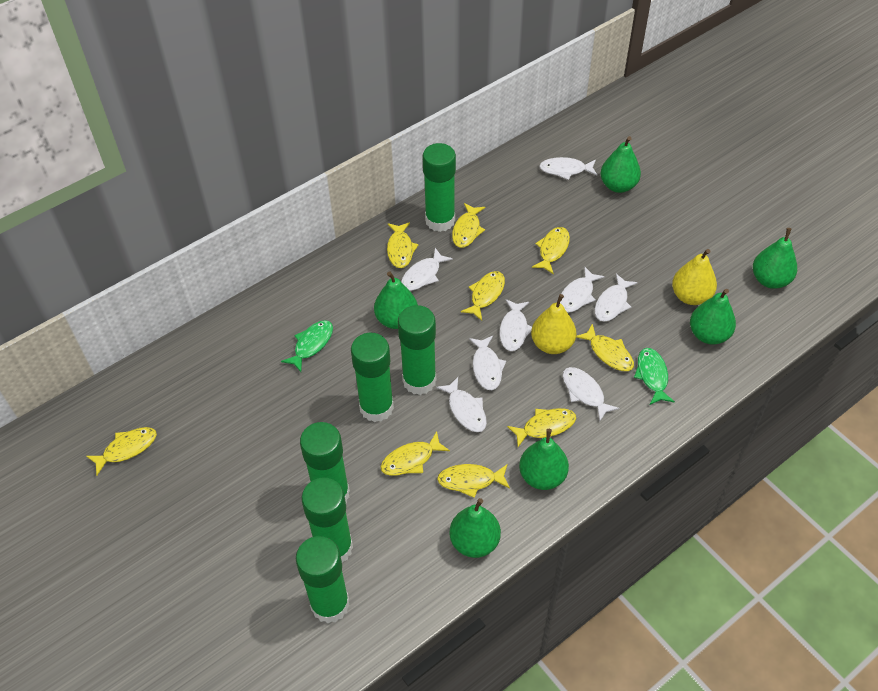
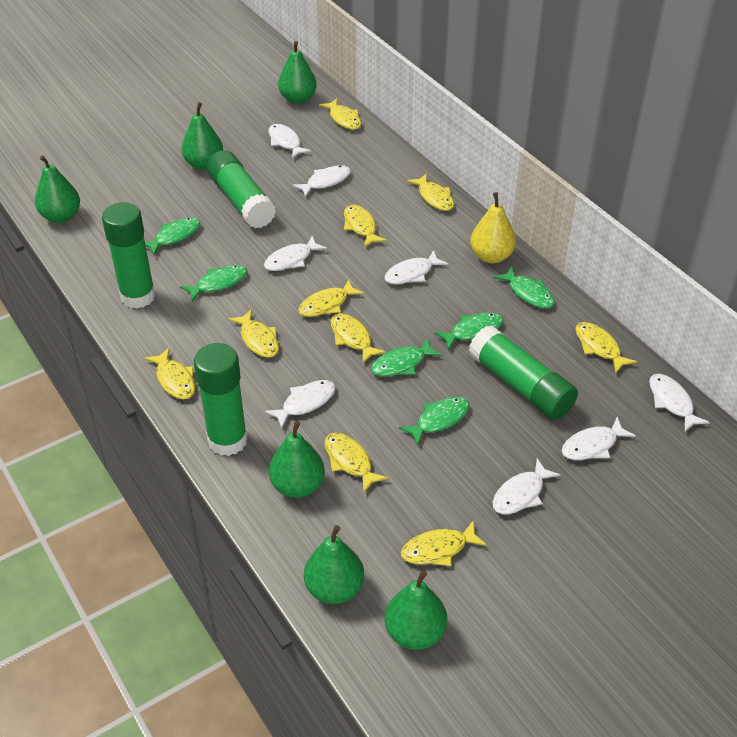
green fish: 2 -> 6
green glue stick: 6 -> 4
yellow fish: 9 -> 10
yellow pear: 2 -> 1

